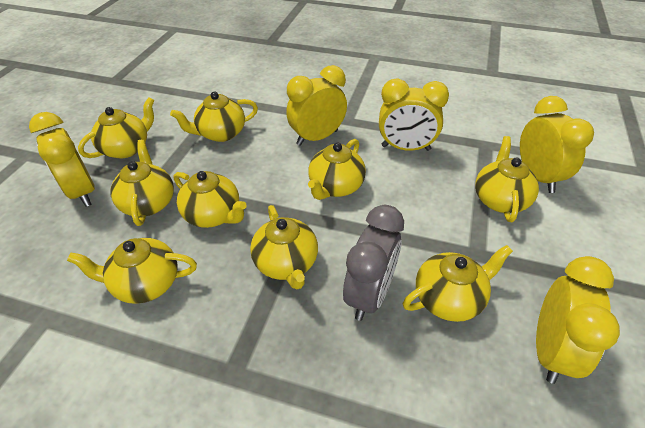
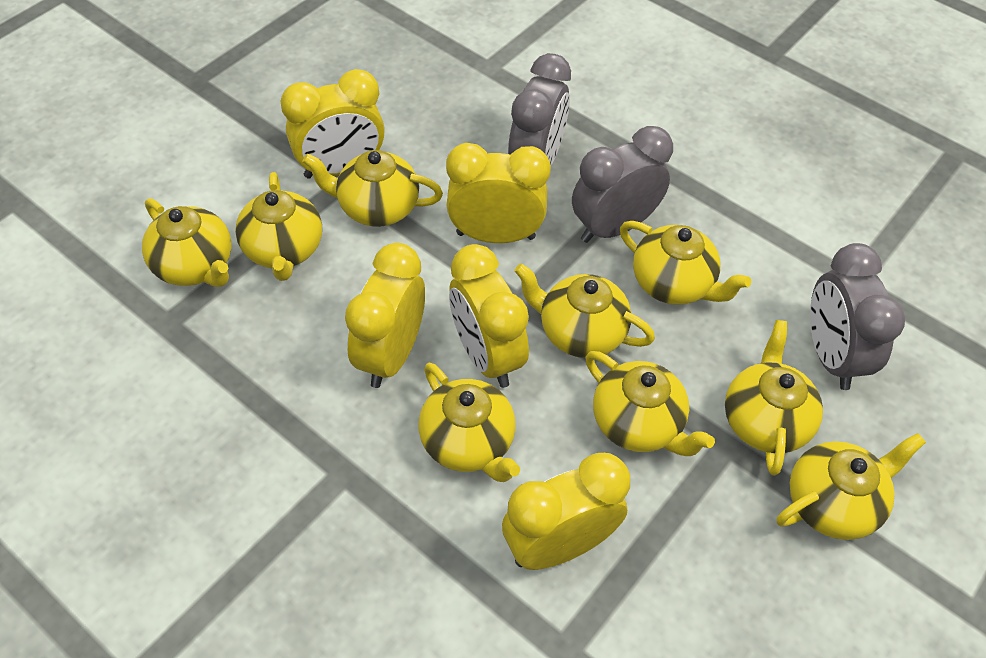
grey clock: 1 -> 3

